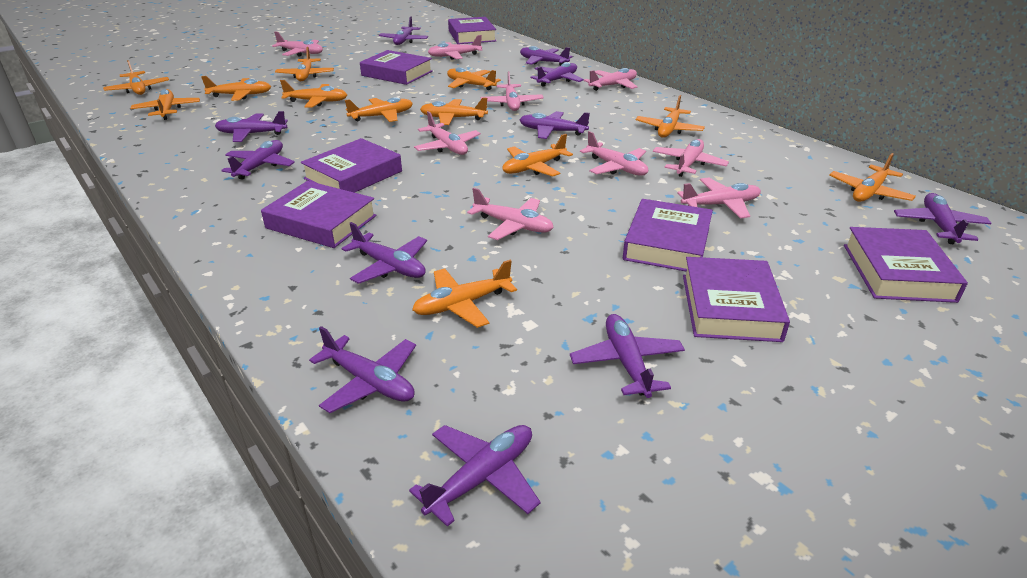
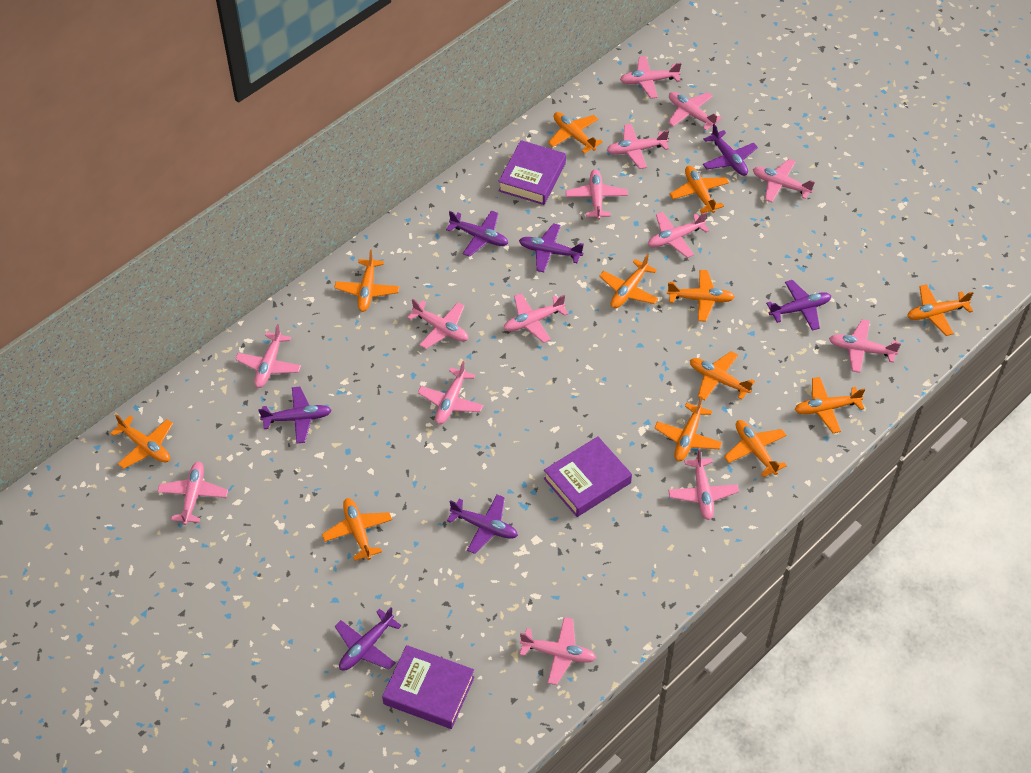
pink plane: 9 -> 14
purple book: 7 -> 3
purple plane: 11 -> 7

